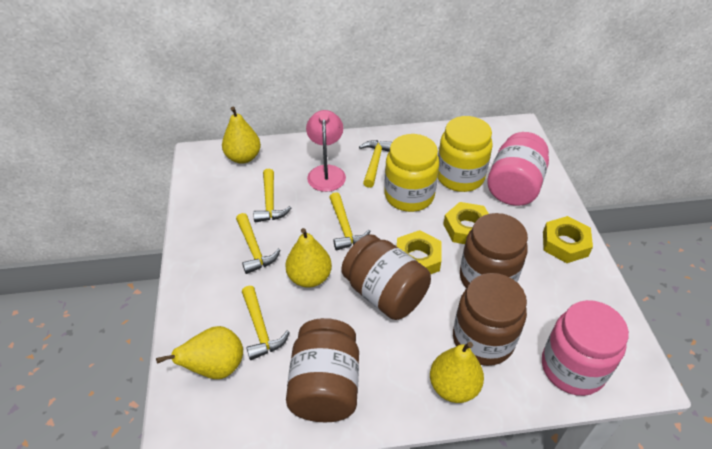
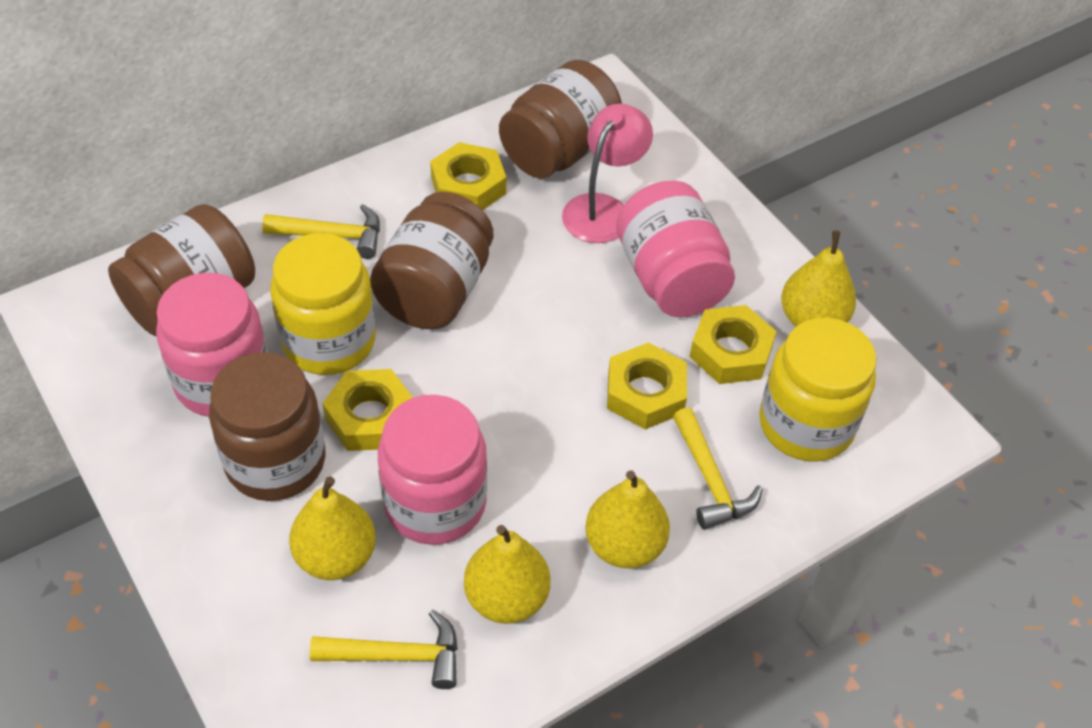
pink jar: 2 -> 3
yellow hammer: 5 -> 3
yellow nut: 3 -> 4

